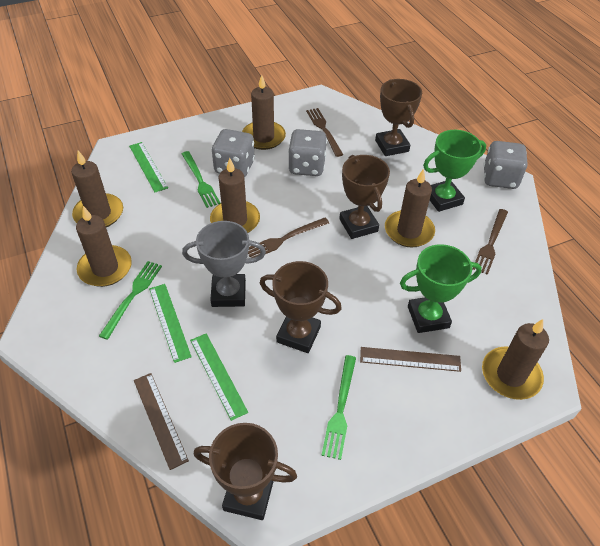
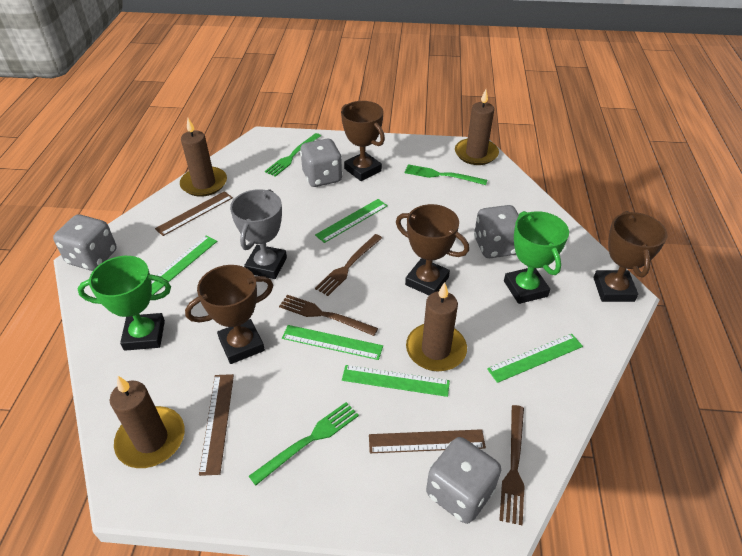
brown candle: 6 -> 4
brown ruler: 2 -> 3
green ruler: 3 -> 5
grey dice: 3 -> 4

